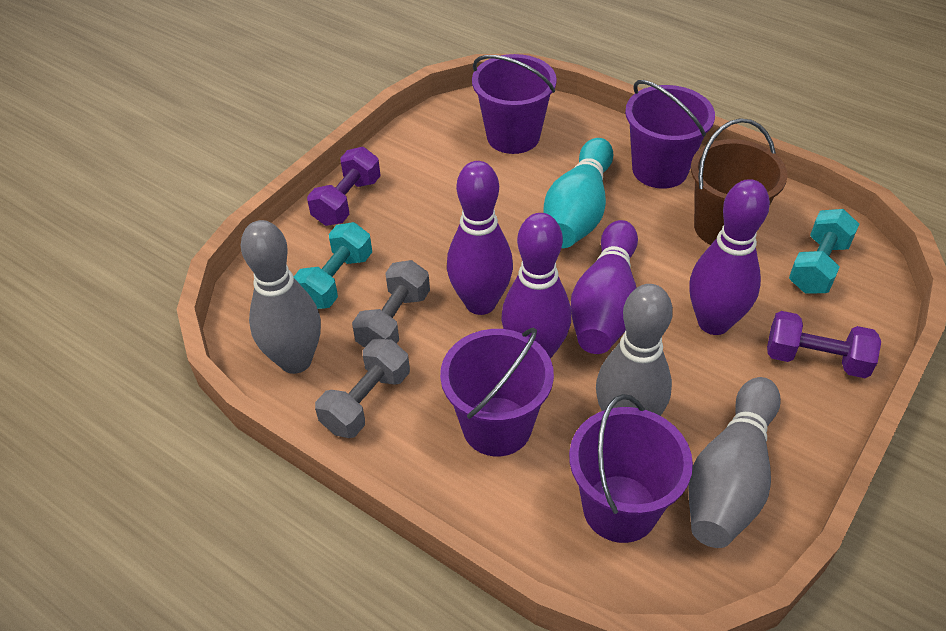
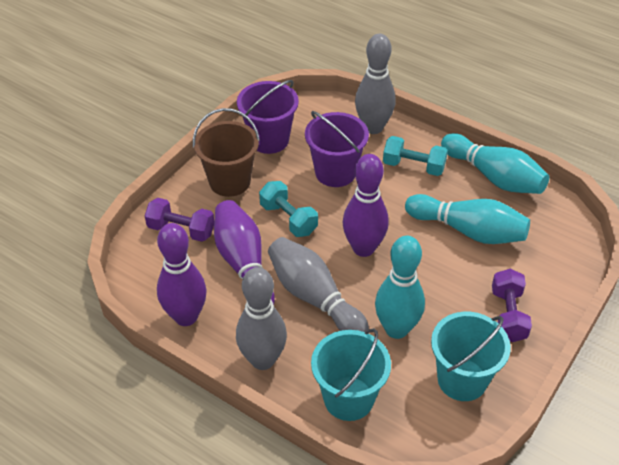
grey dumbbell: 2 -> 0
purple bowling pin: 4 -> 3
purple bucket: 4 -> 2
turquoise bowling pin: 1 -> 3
turquoise bucket: 0 -> 2

